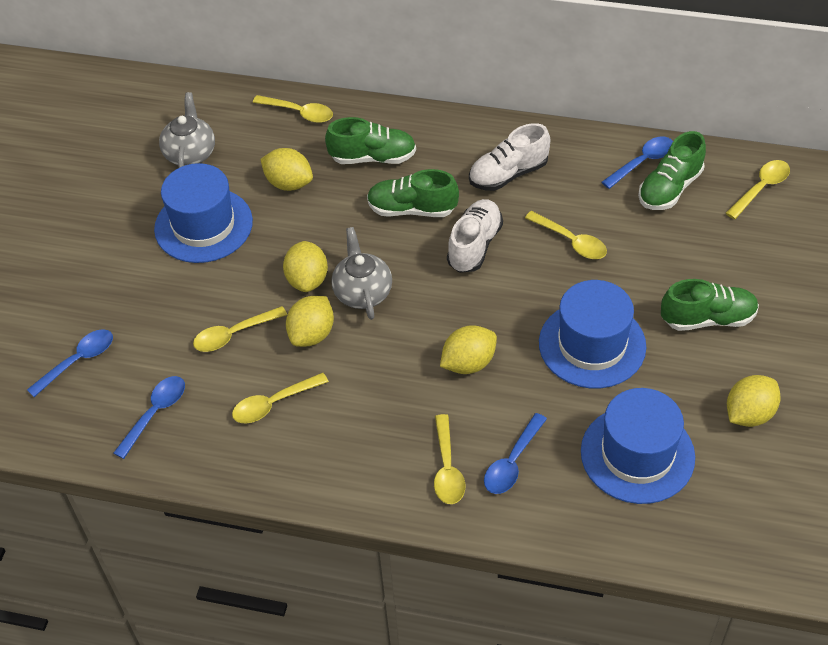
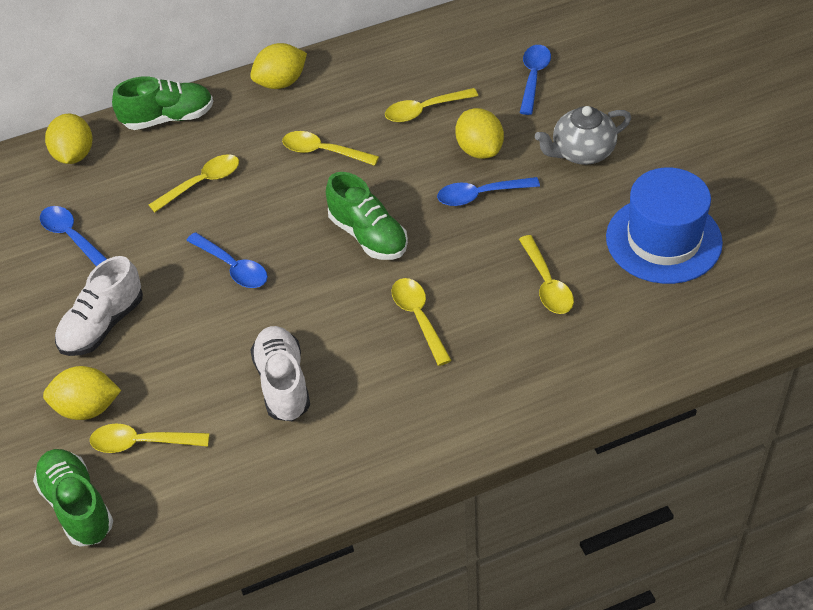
blue hat: 3 -> 1
green shoe: 4 -> 3
grey teapot: 2 -> 1
yellow lemon: 5 -> 4

